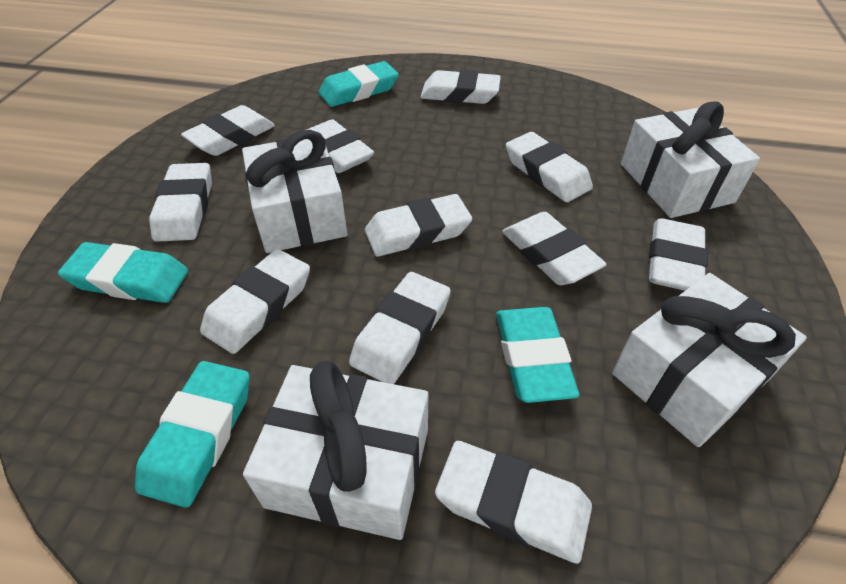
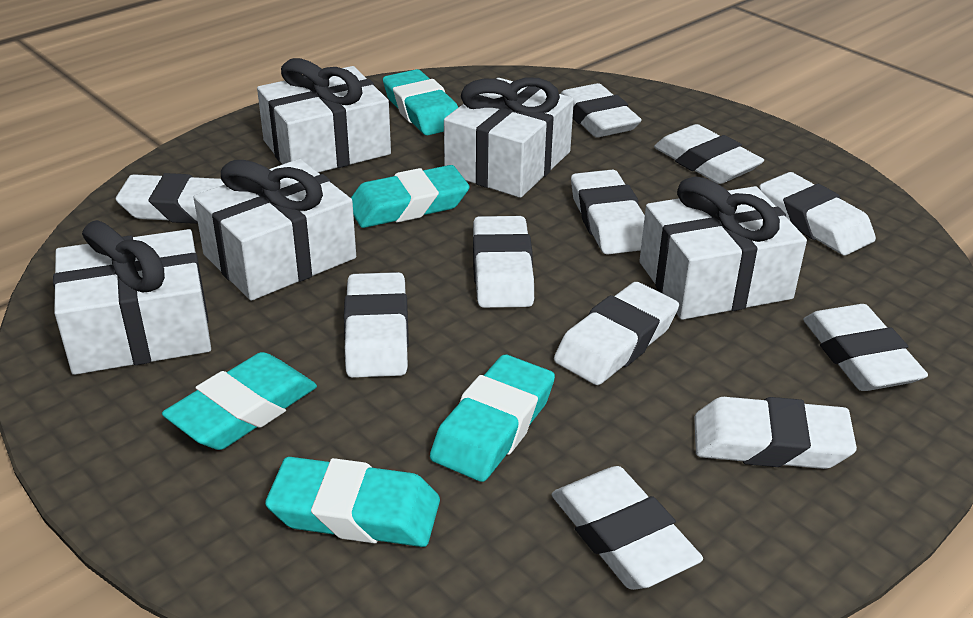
turquoise eraser: 4 -> 5
white gift: 4 -> 5

